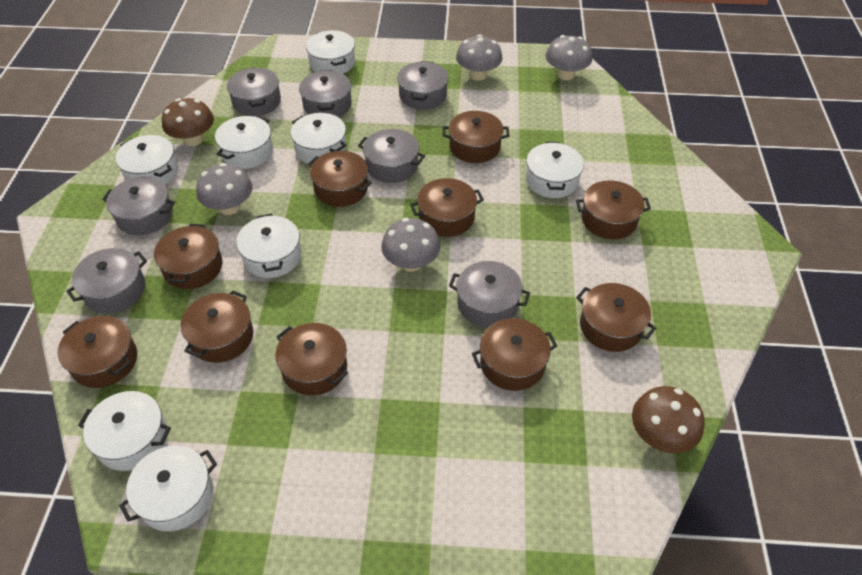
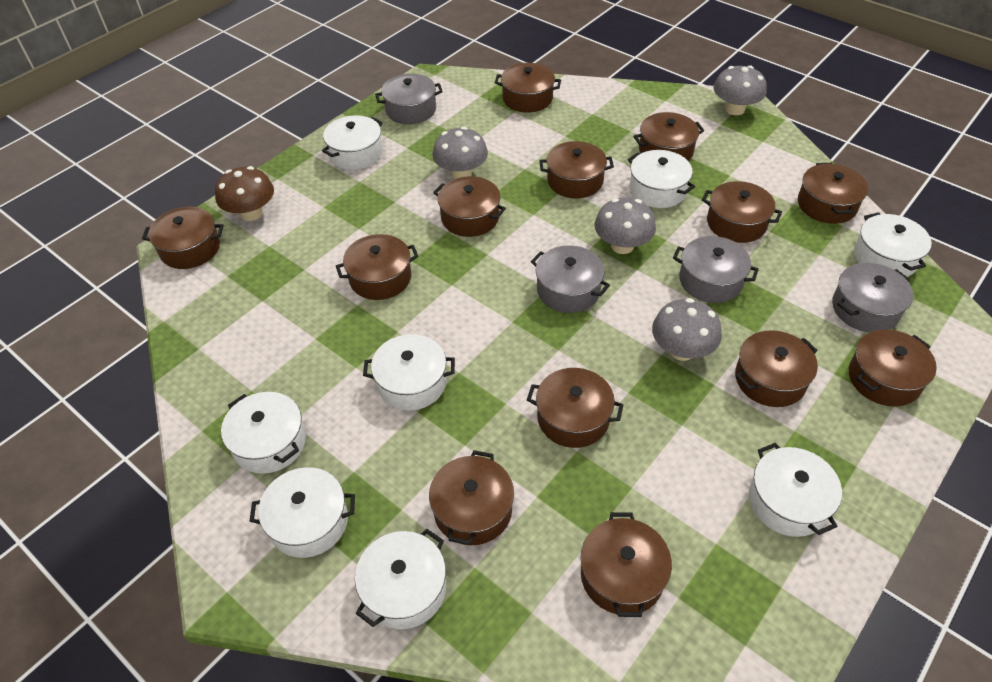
brown mushroom: 2 -> 1
brown pot: 10 -> 13
grey pot: 7 -> 4

